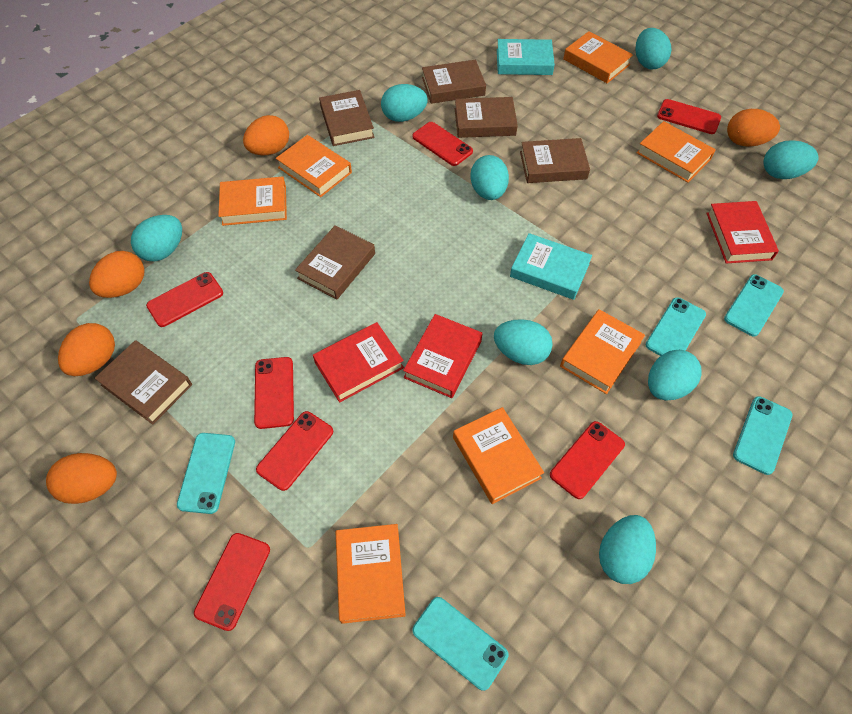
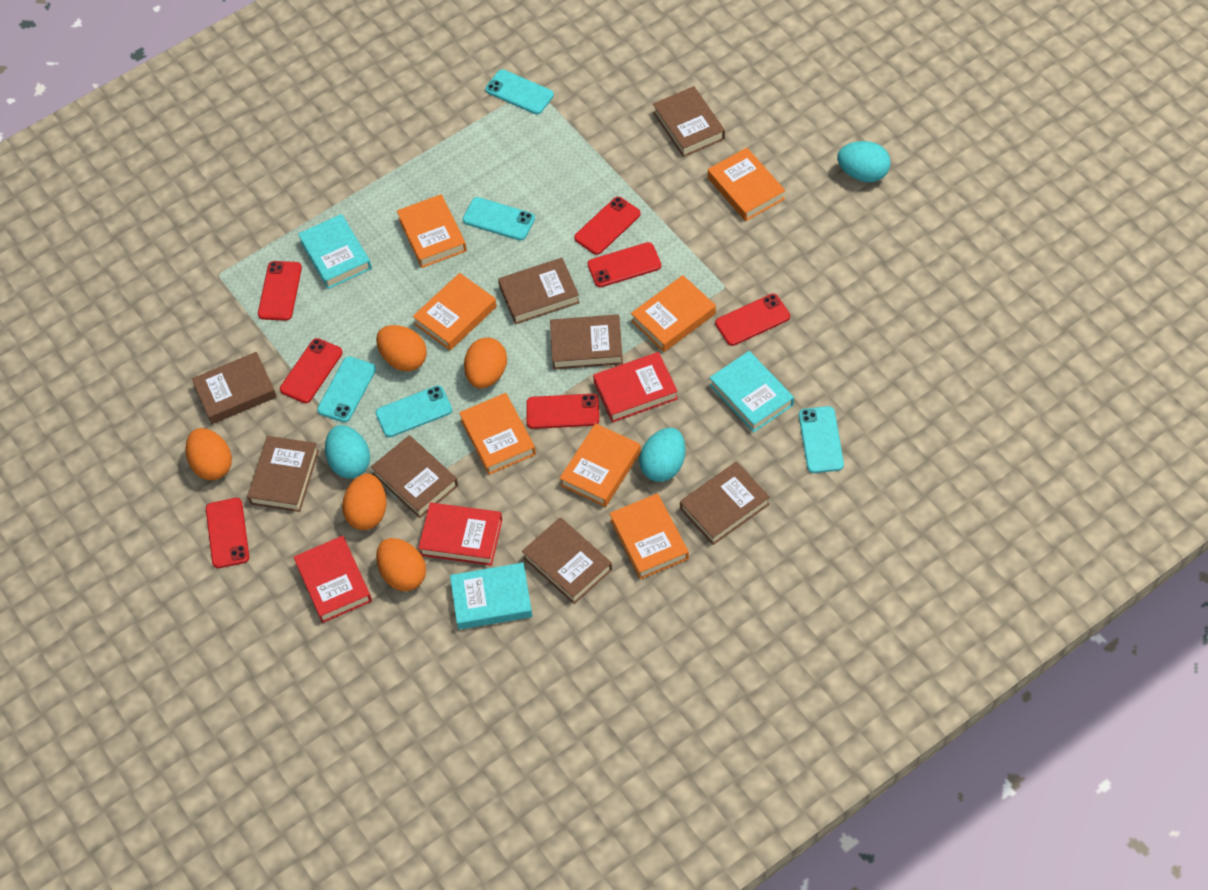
brown book: 6 -> 8
turquoise book: 2 -> 3
turquoise egg: 8 -> 3

